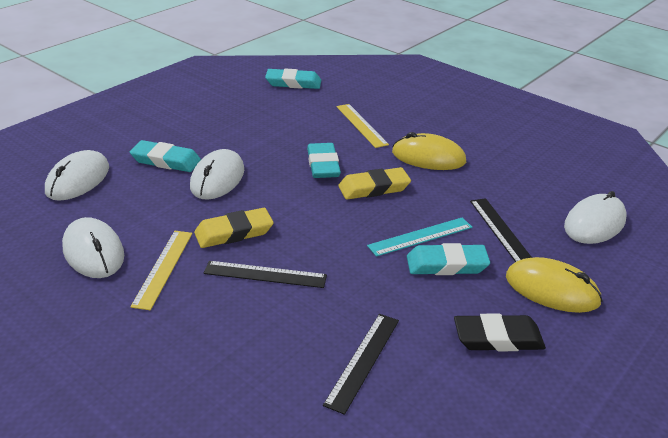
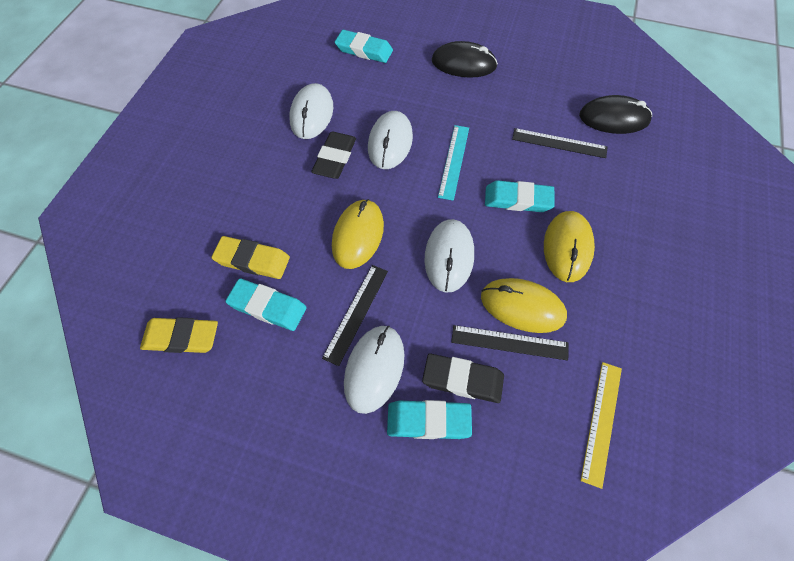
black eraser: 1 -> 2
black mouse: 0 -> 2
yellow mouse: 2 -> 3
yellow ruler: 2 -> 1

